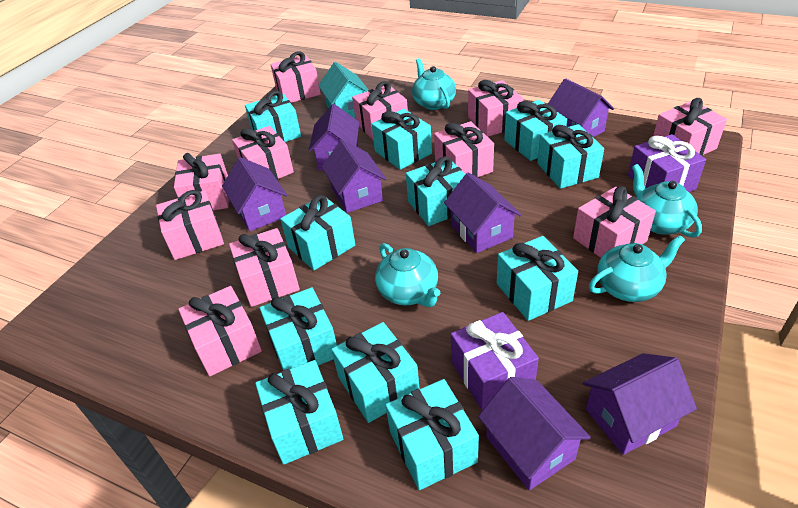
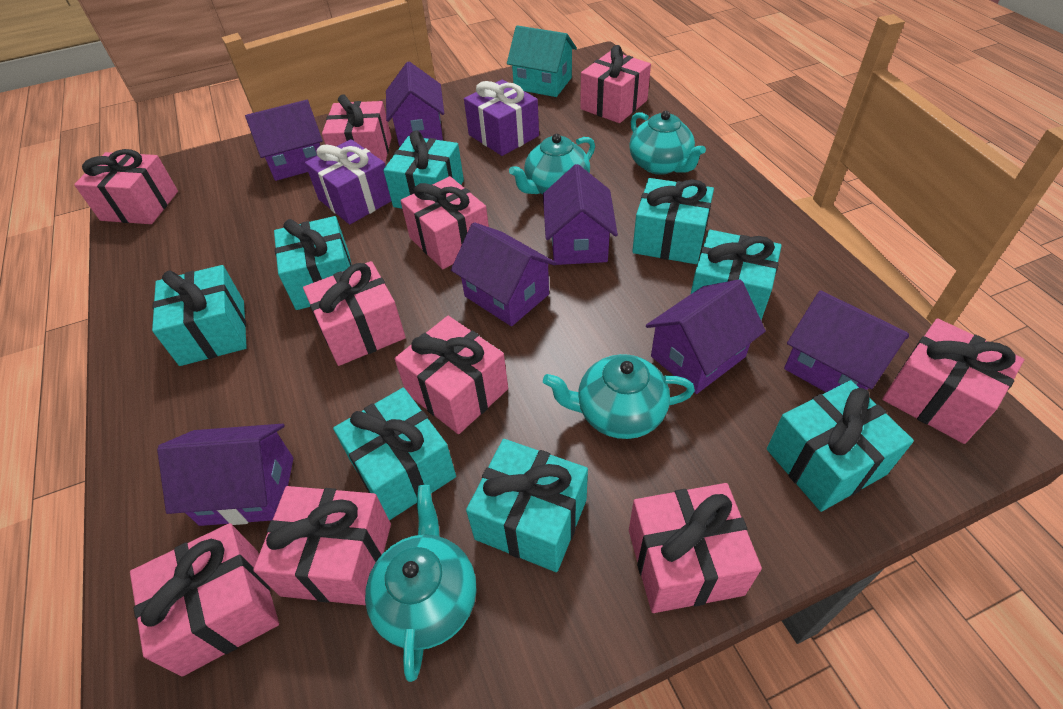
pink gift: 11 -> 10
turquoise gift: 11 -> 8

